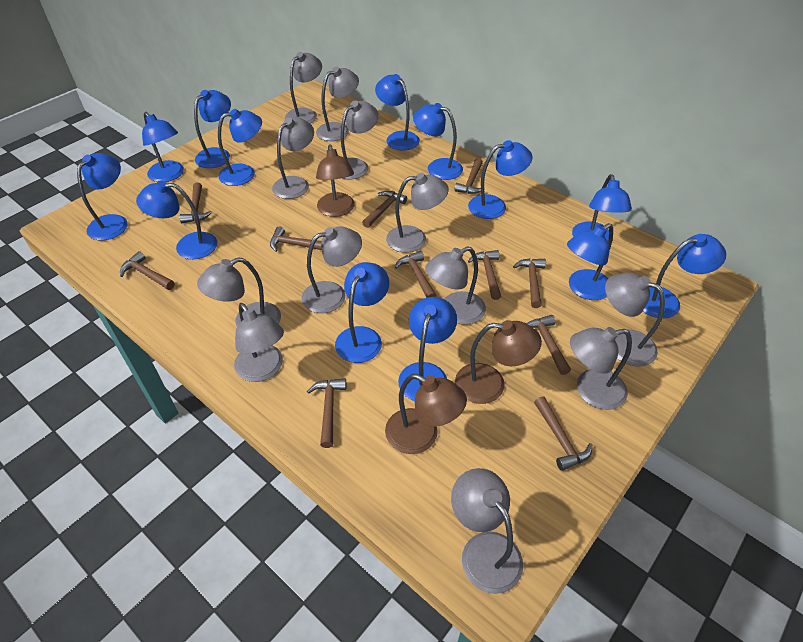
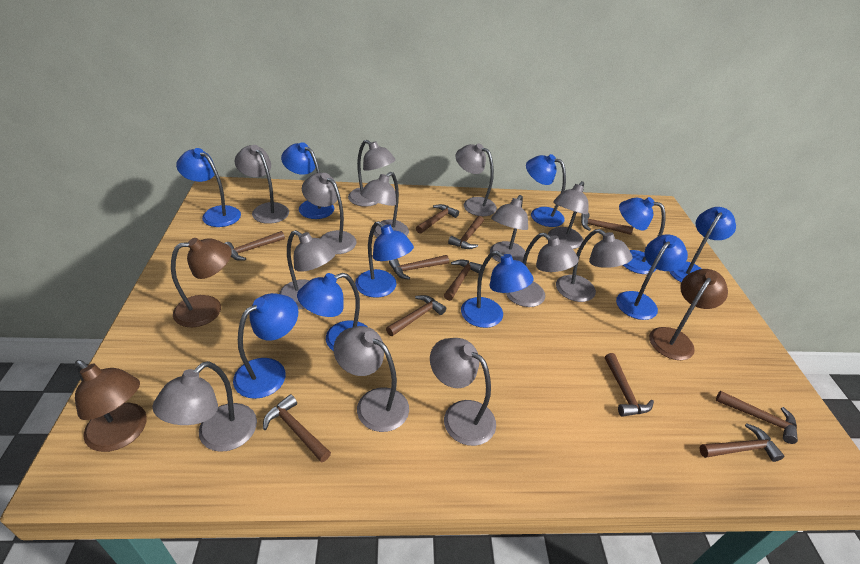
blue lamp: 13 -> 10
grey lamp: 12 -> 13

